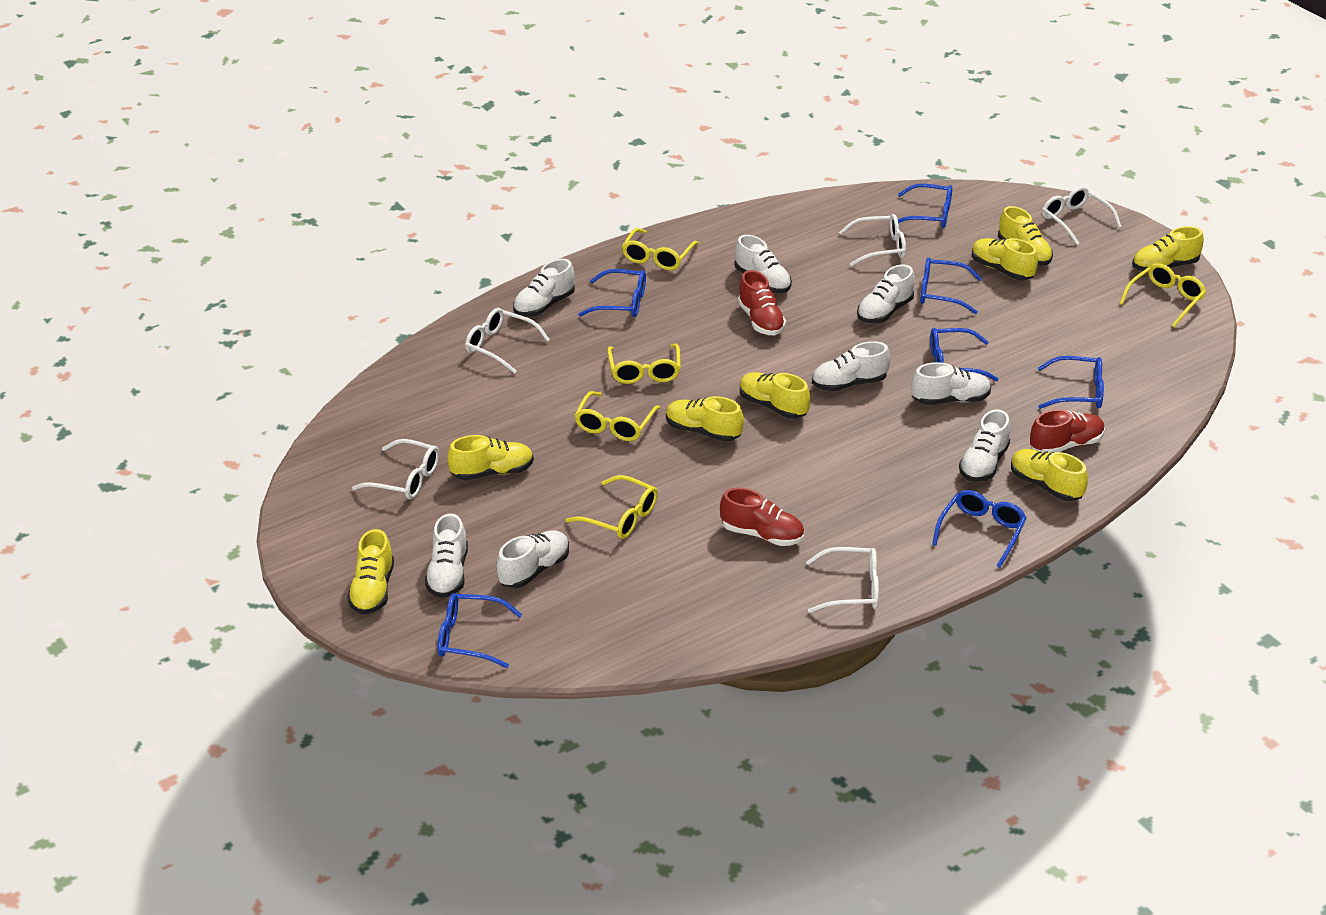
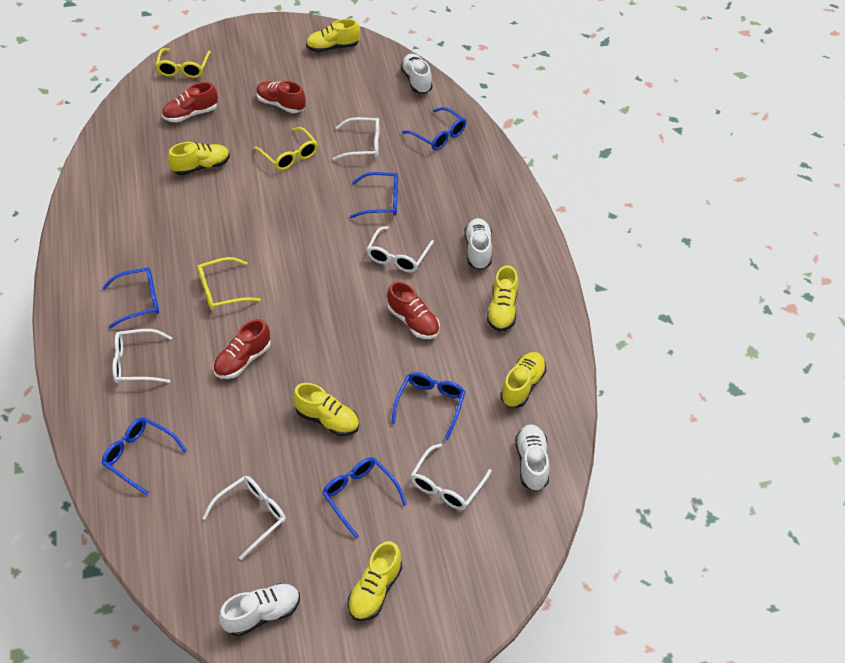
blue glasses: 7 -> 6
red shoe: 3 -> 4
white shoe: 8 -> 4
yellow glasses: 5 -> 3
yellow shoe: 8 -> 6

